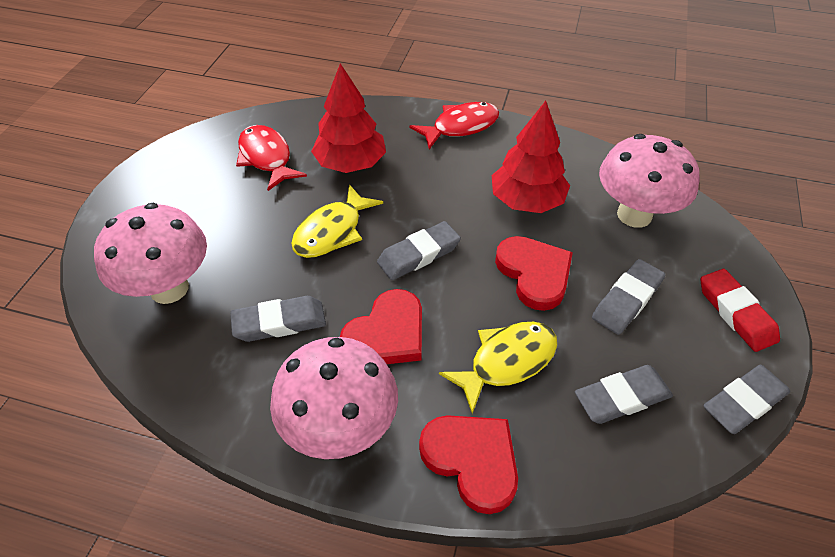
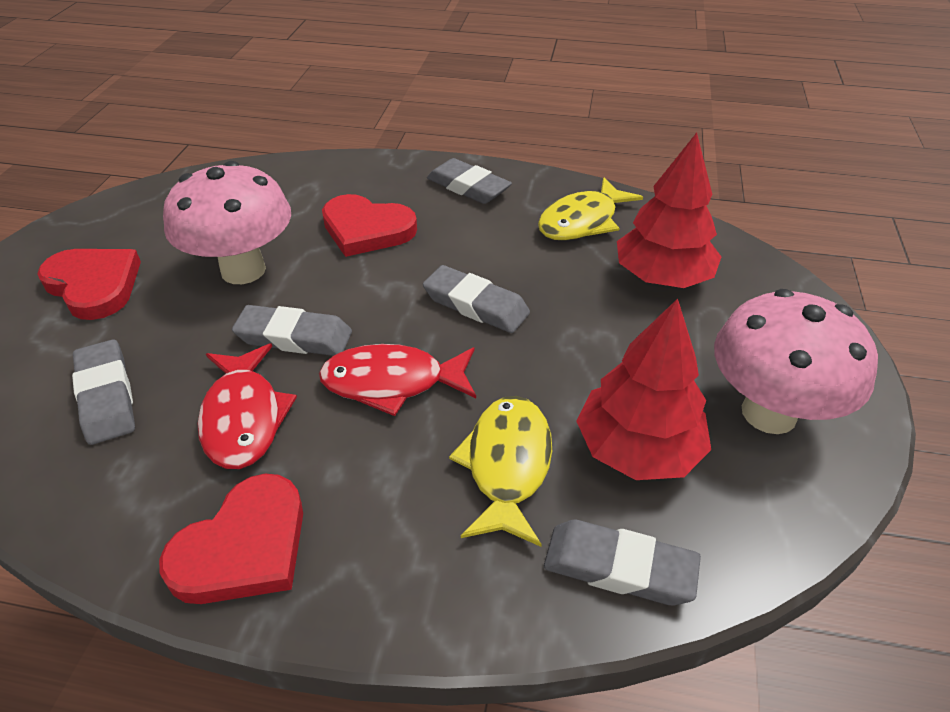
pink mushroom: 3 -> 2
red eraser: 1 -> 0

